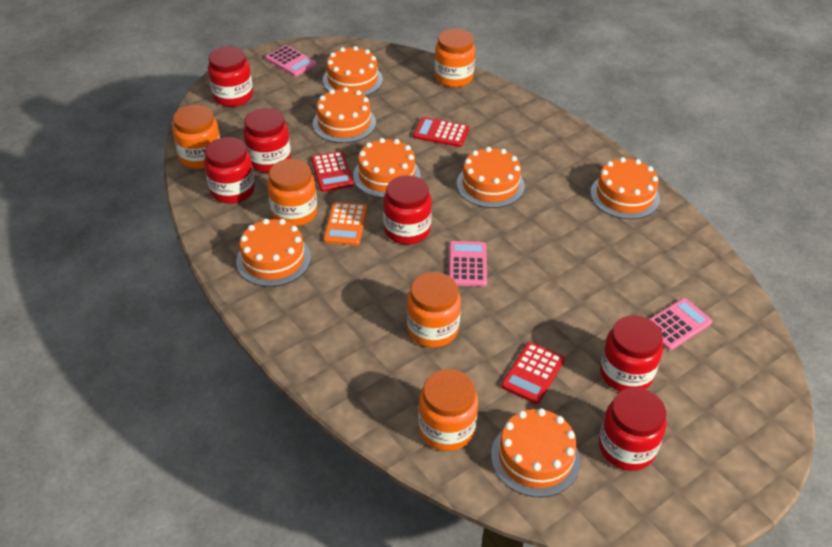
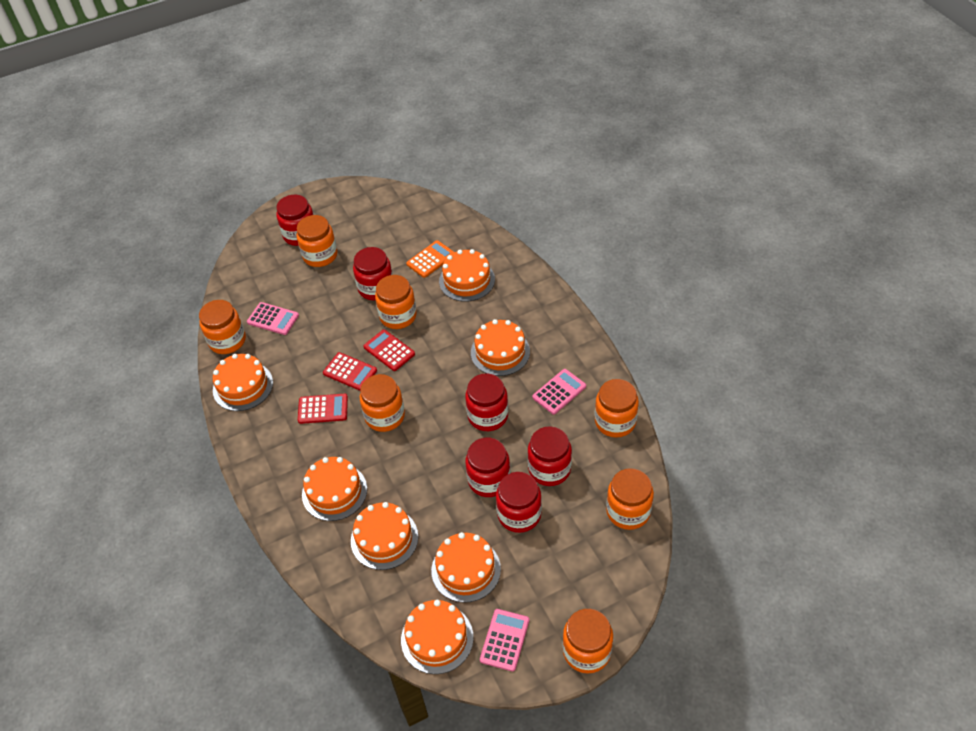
orange jar: 5 -> 7

